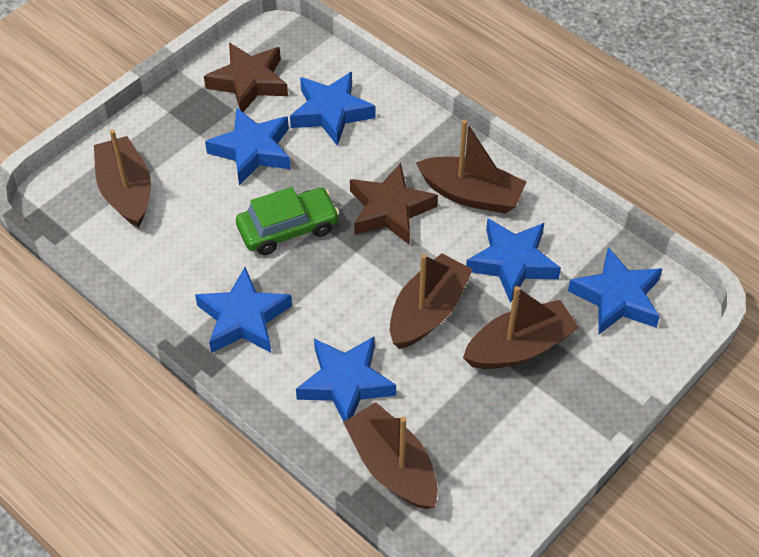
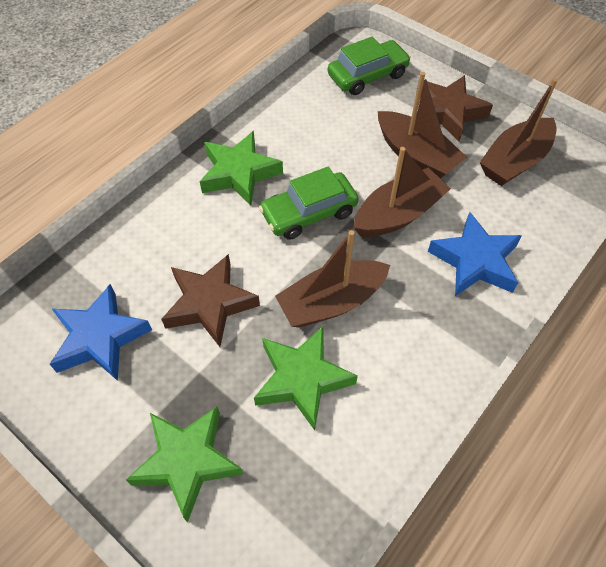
blue star: 6 -> 2
brown boat: 5 -> 4
green car: 1 -> 2
green star: 0 -> 3

